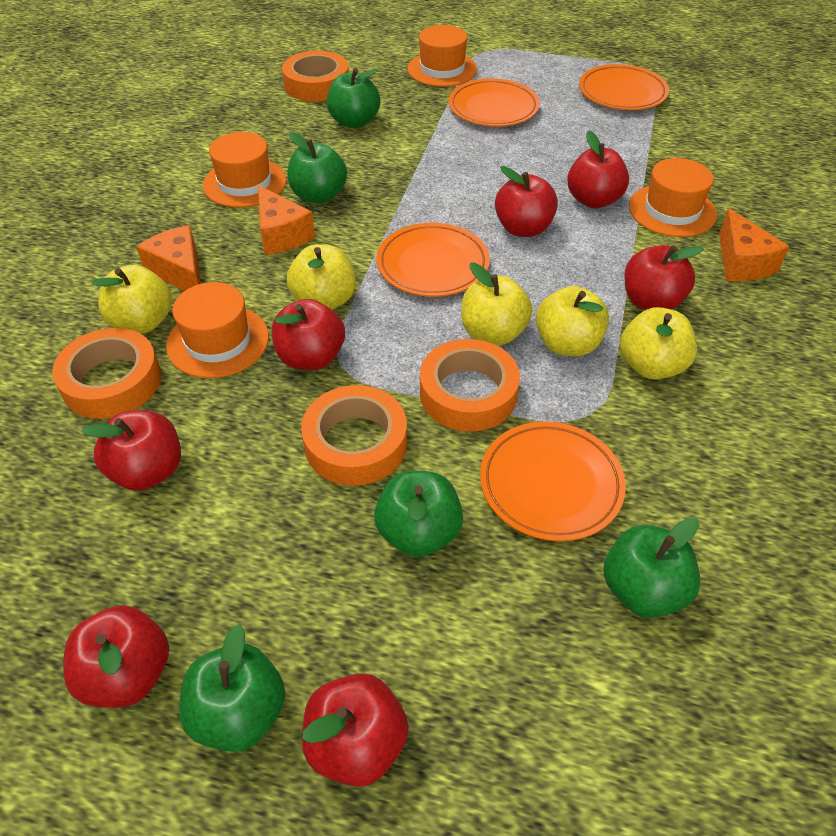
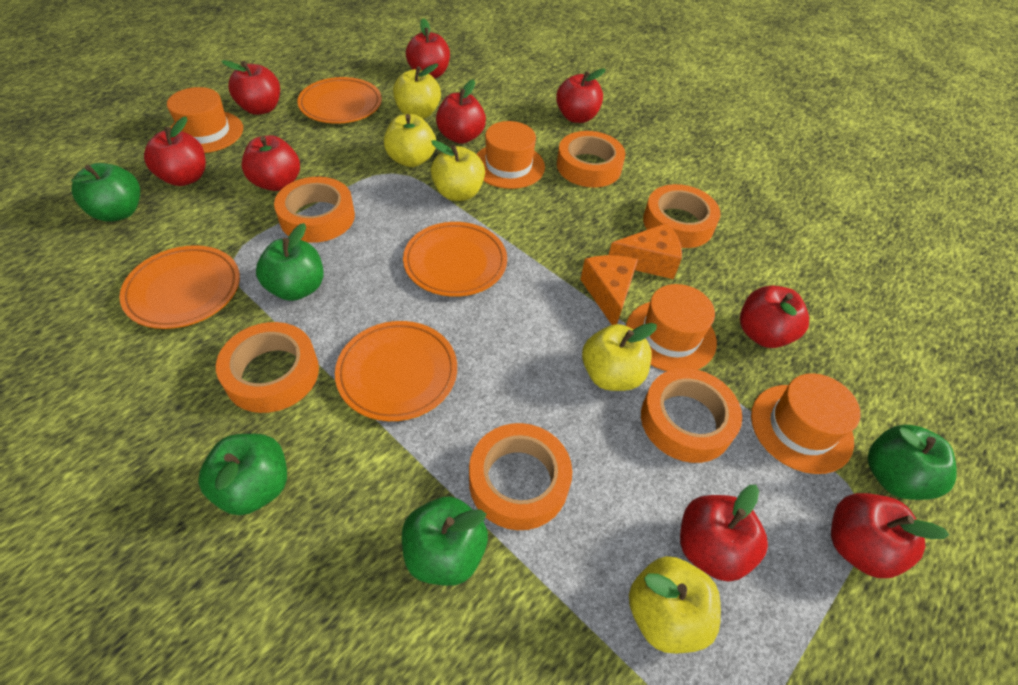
orange cheese: 3 -> 2
orange tape: 4 -> 6
red apple: 7 -> 9

